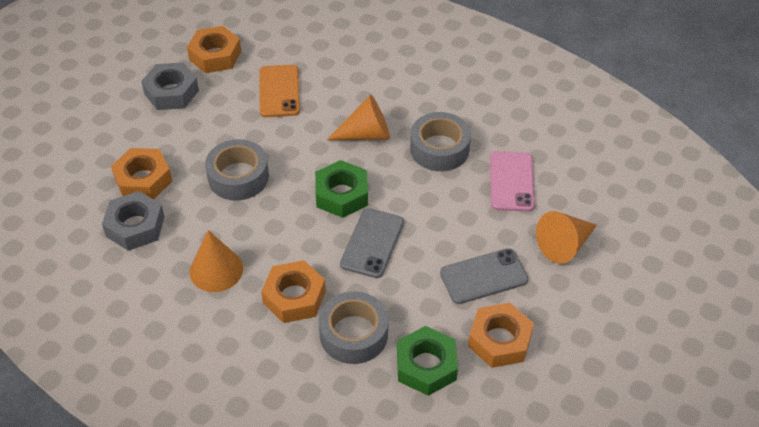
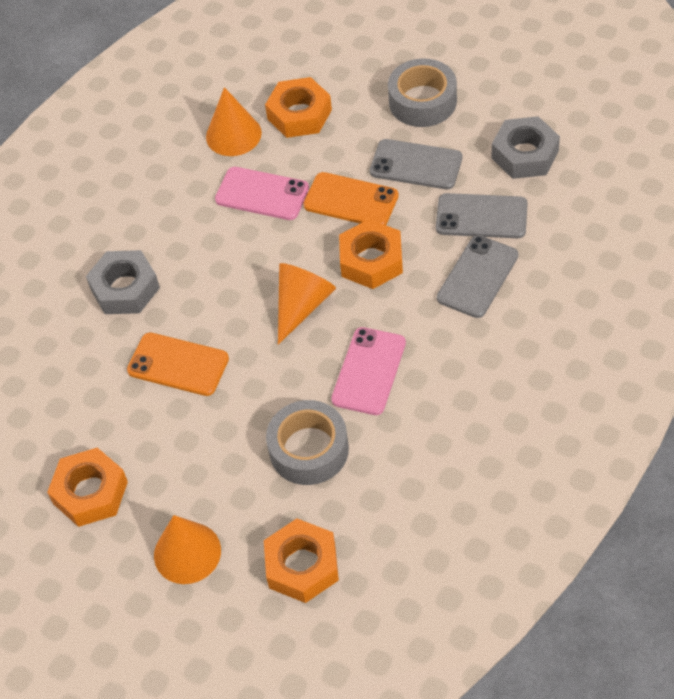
green nut: 2 -> 0
grey phone: 2 -> 3
grey tape: 3 -> 2
orange phone: 1 -> 2
pink phone: 1 -> 2

